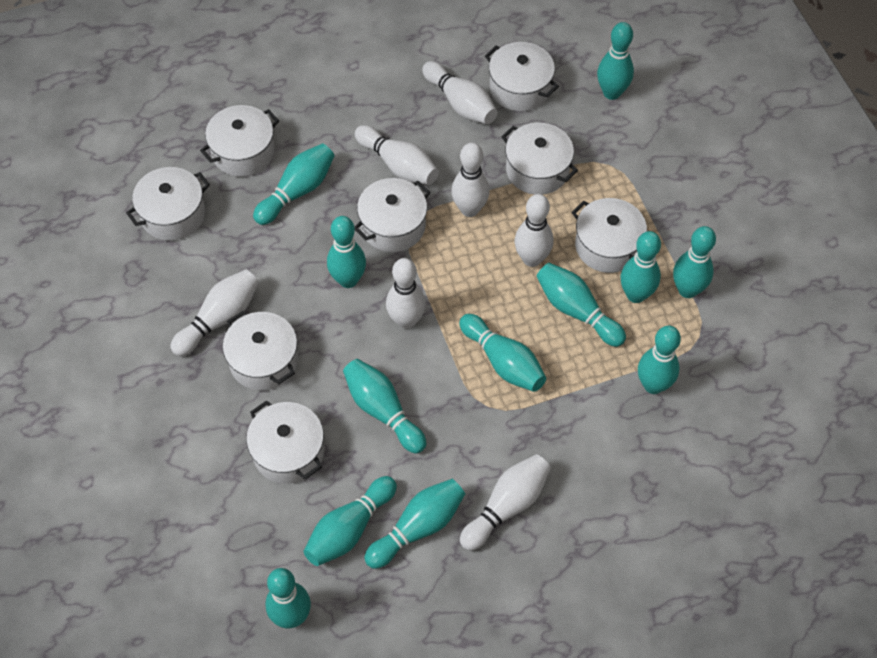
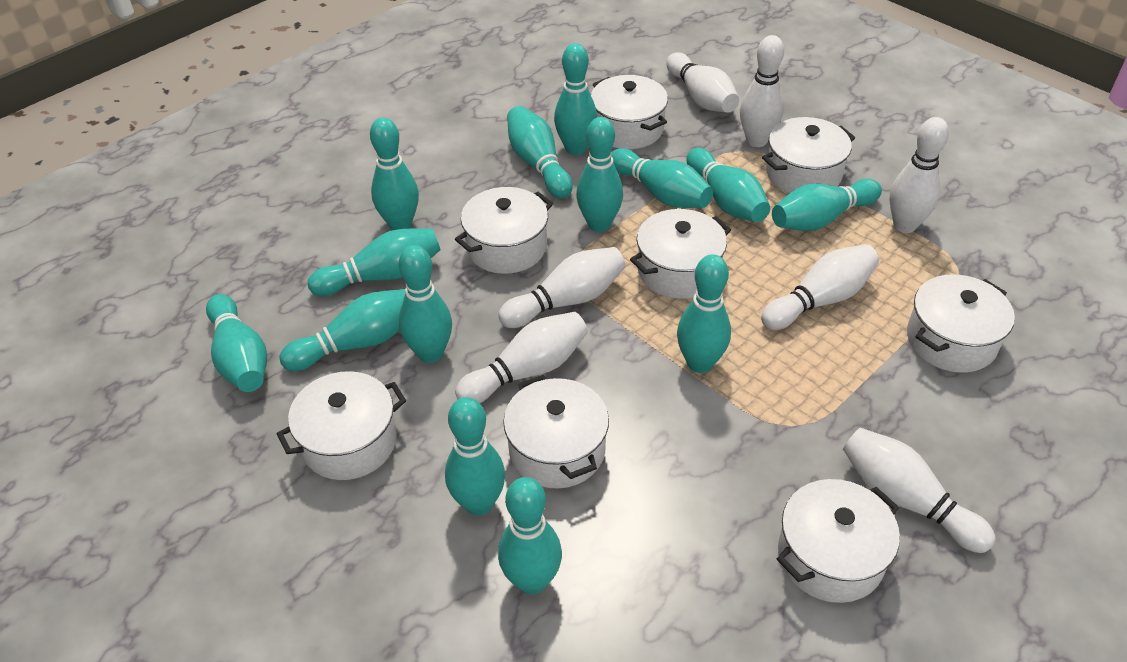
turquoise bowling pin: 12 -> 14

